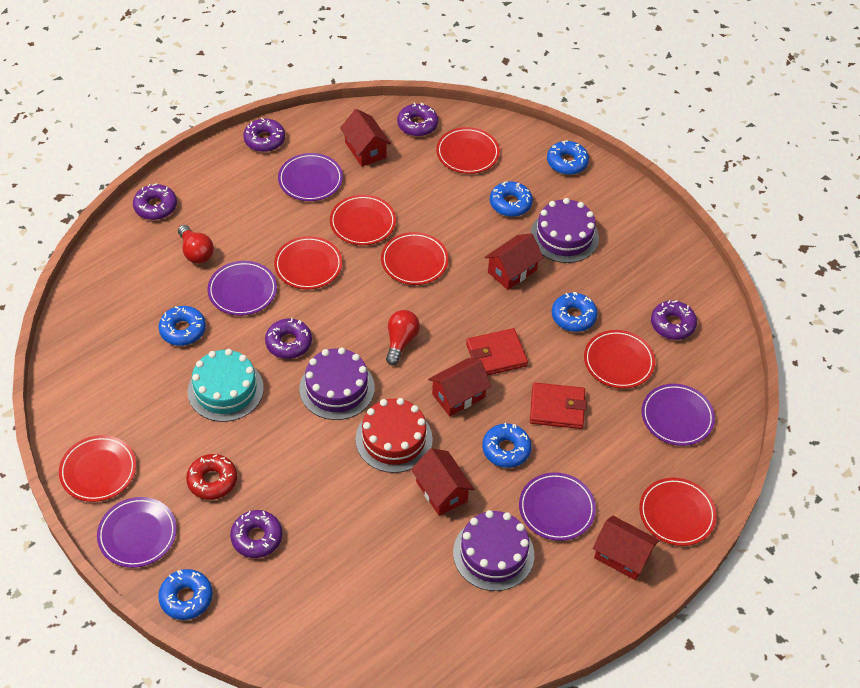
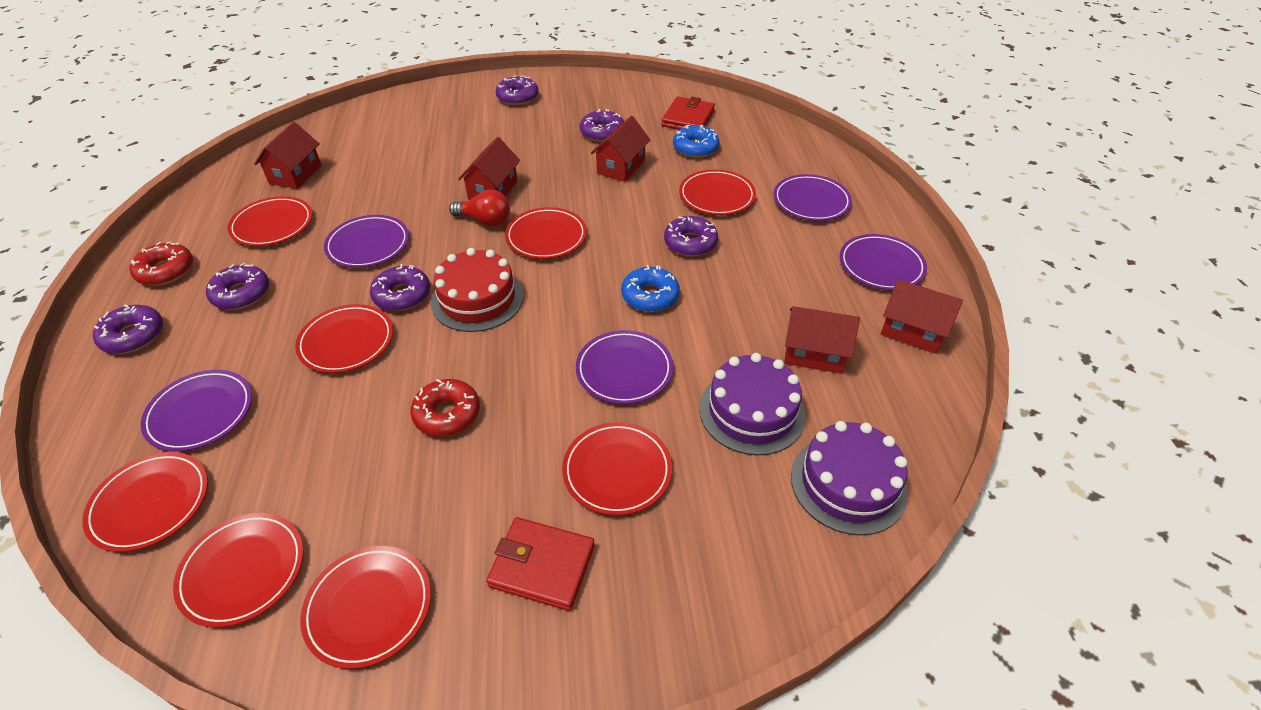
blue donut: 6 -> 2
purple cake: 3 -> 2
red donut: 1 -> 2
red light bulb: 2 -> 1
red plate: 7 -> 8
turquoise cake: 1 -> 0

